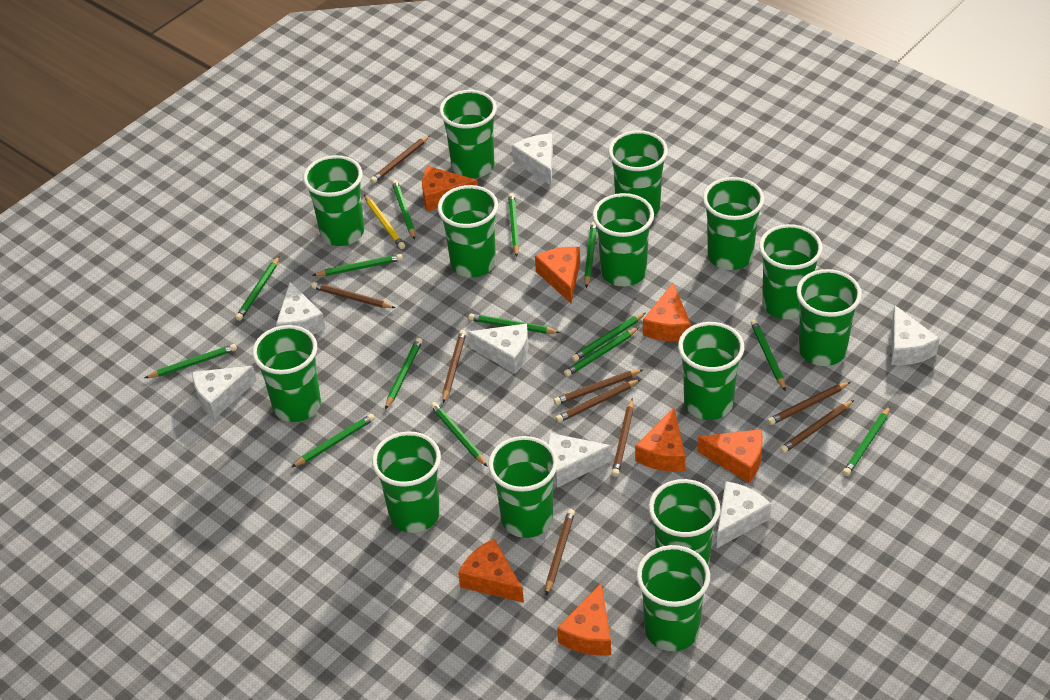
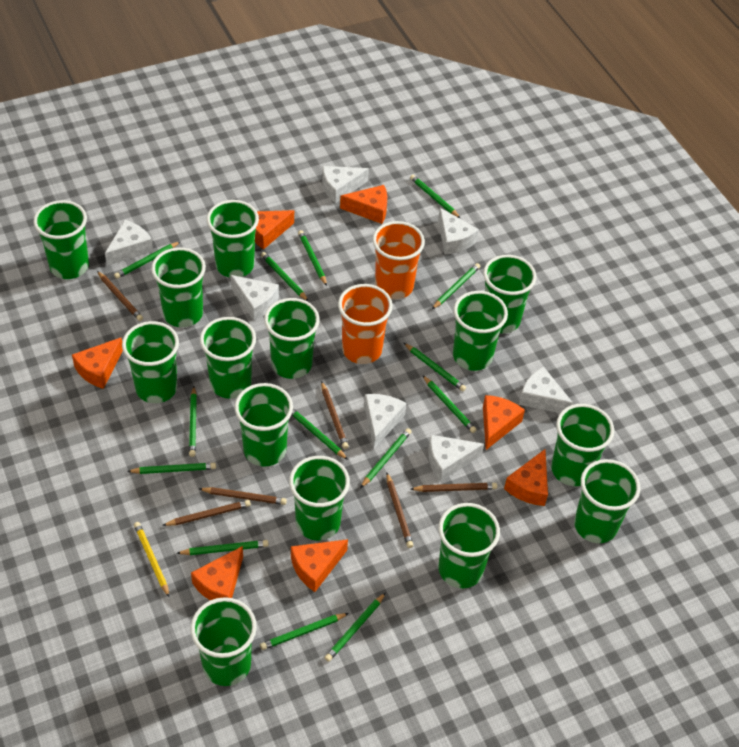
brown pencil: 9 -> 6
orange cup: 0 -> 2

